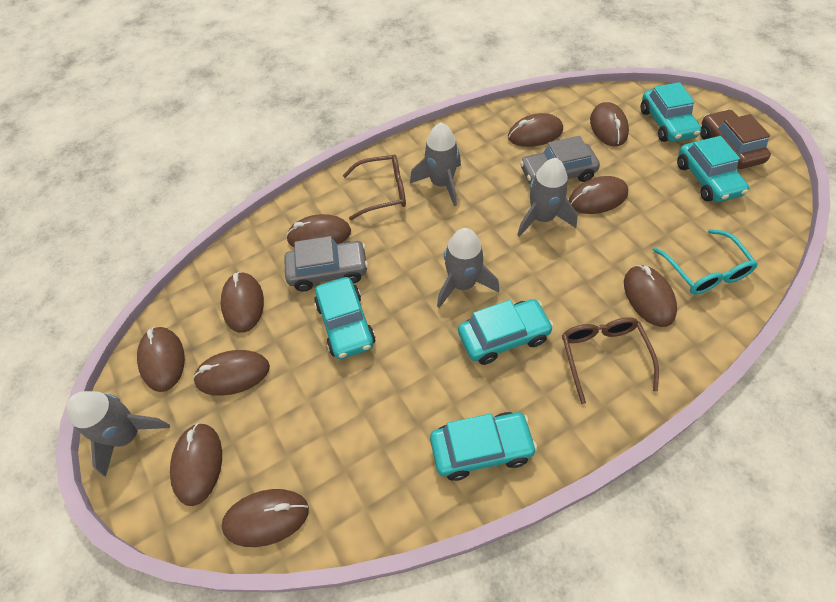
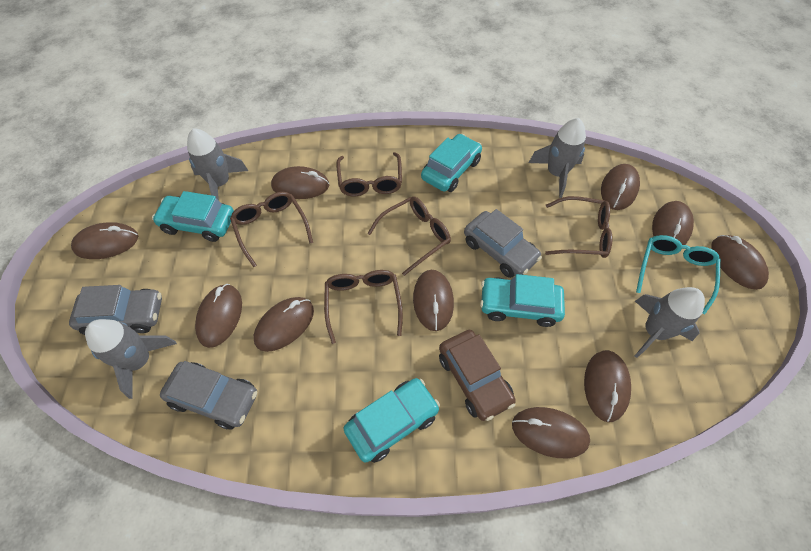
brown glasses: 2 -> 5
grey car: 2 -> 3
turquoise car: 5 -> 4

